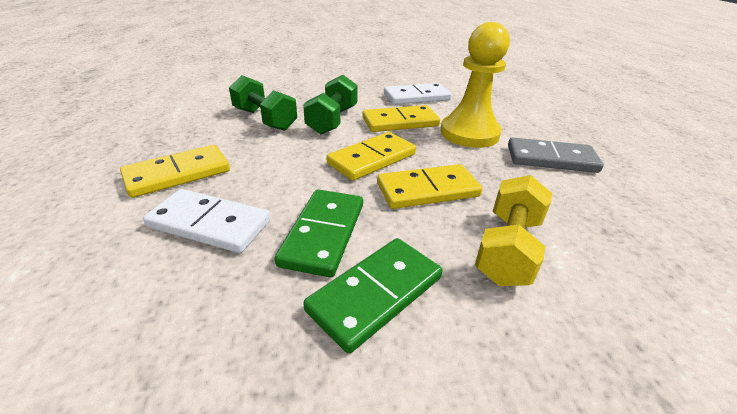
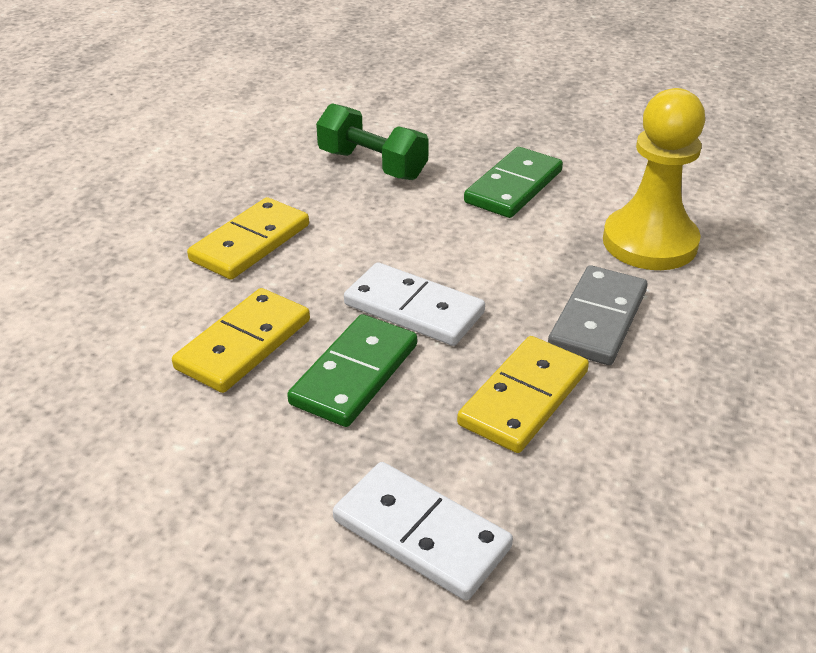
green dumbbell: 2 -> 1
yellow domino: 4 -> 3
yellow dumbbell: 1 -> 0

